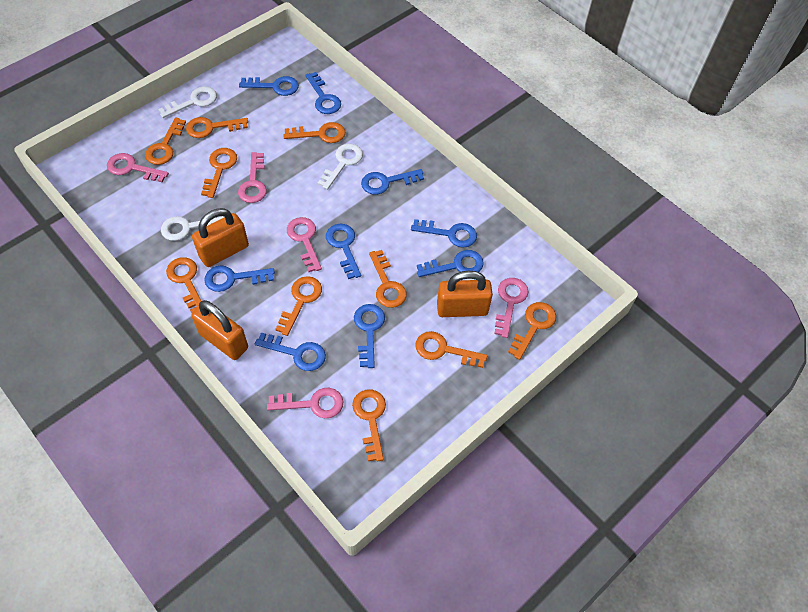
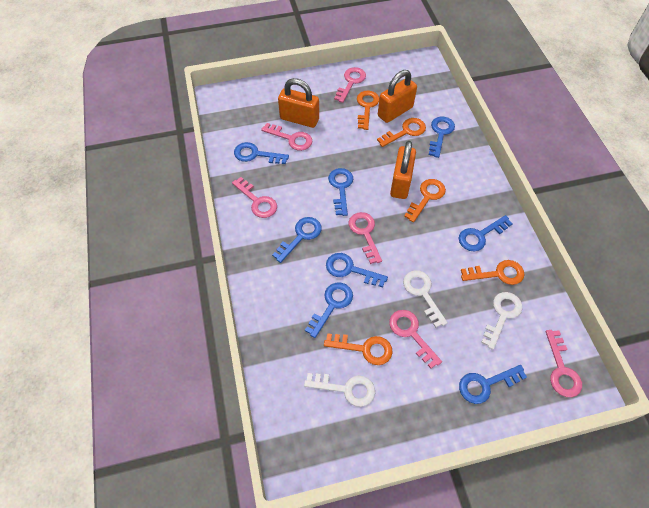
blue key: 9 -> 8
orange key: 10 -> 5
pink key: 5 -> 6

